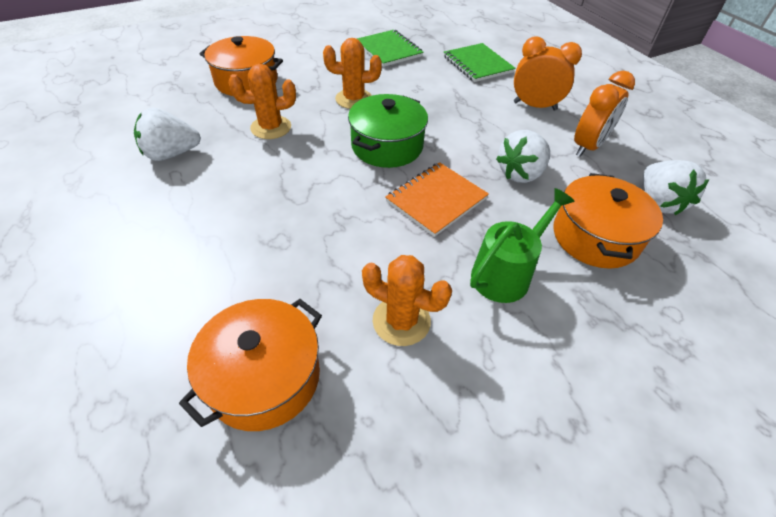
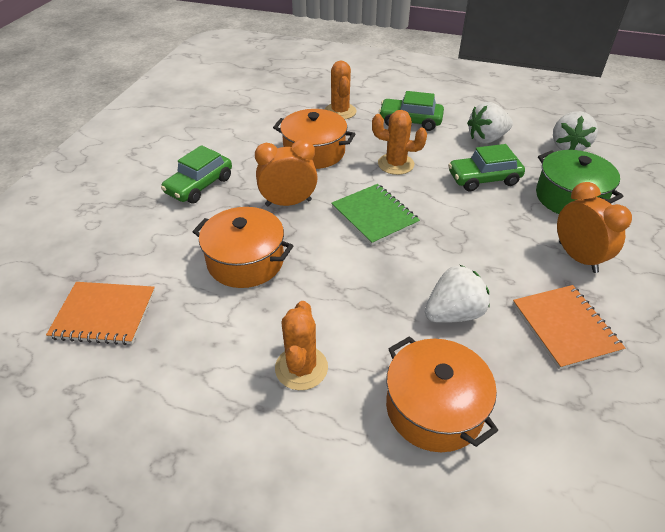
green car: 0 -> 3
green notebook: 2 -> 1
green watering can: 1 -> 0
orange notebook: 1 -> 2

